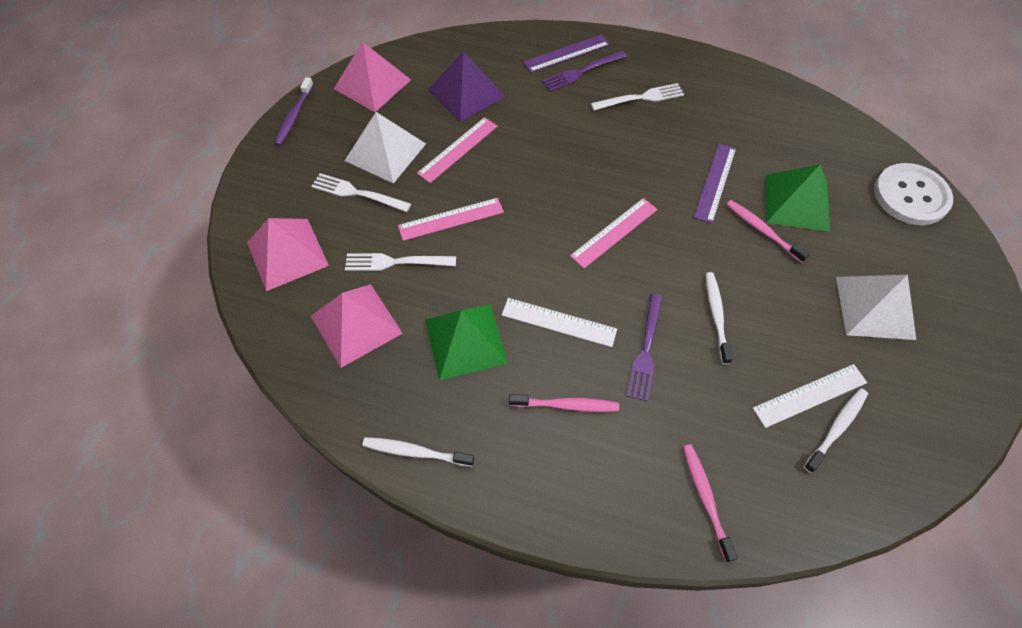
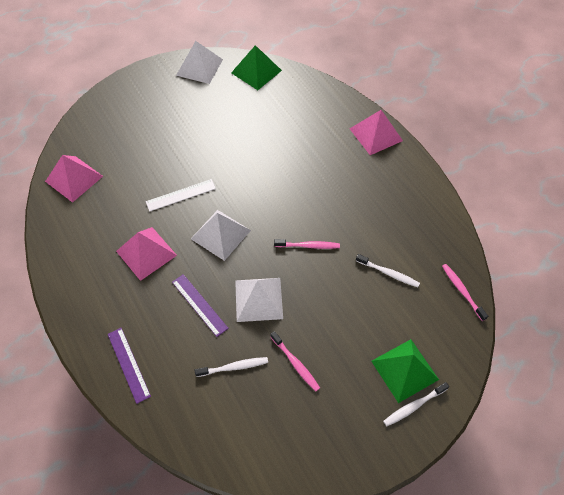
pink ruler: 3 -> 0
purple fork: 2 -> 0
purple pyramid: 1 -> 0
purple toothbrush: 1 -> 0
white button: 1 -> 0
white fork: 3 -> 0
white pyramid: 2 -> 3
white ruler: 2 -> 1

